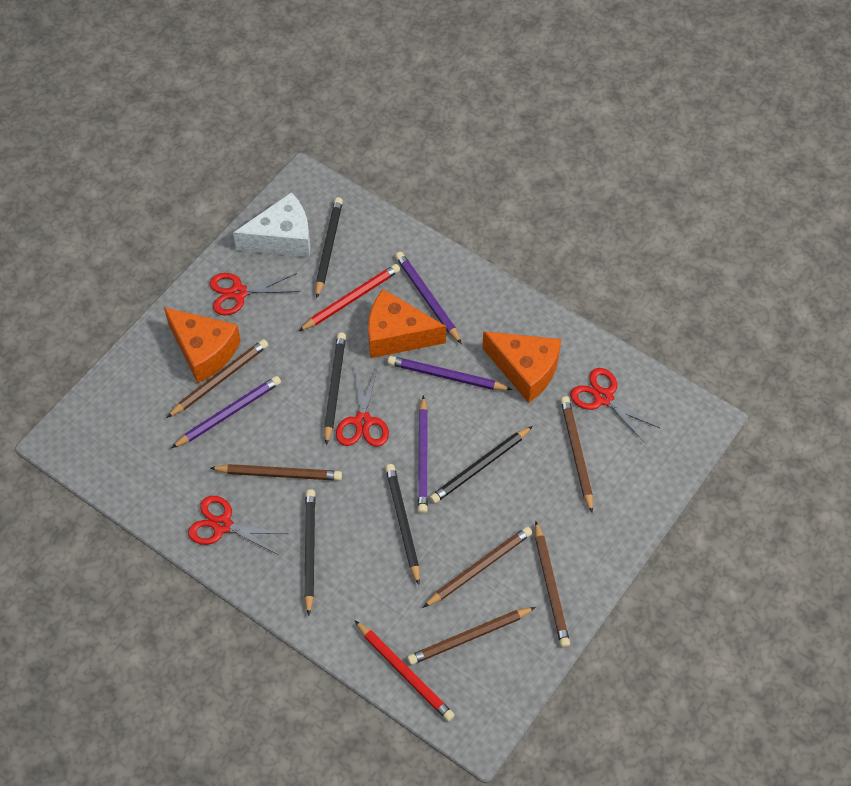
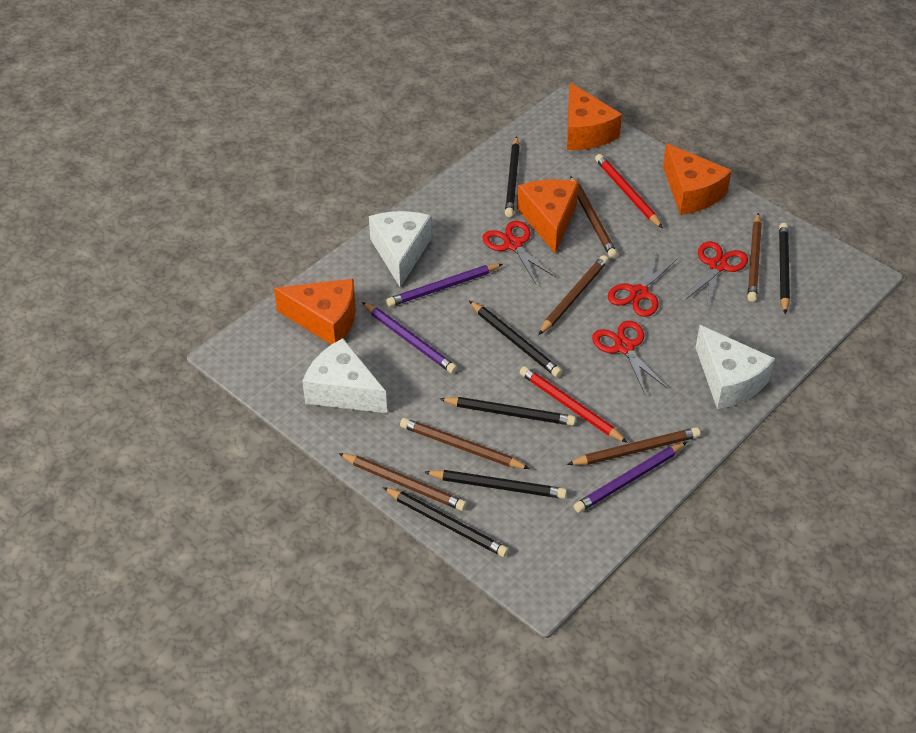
black pencil: 5 -> 6
orange cheese: 3 -> 4
purple pencil: 4 -> 3
white cheese: 1 -> 3

